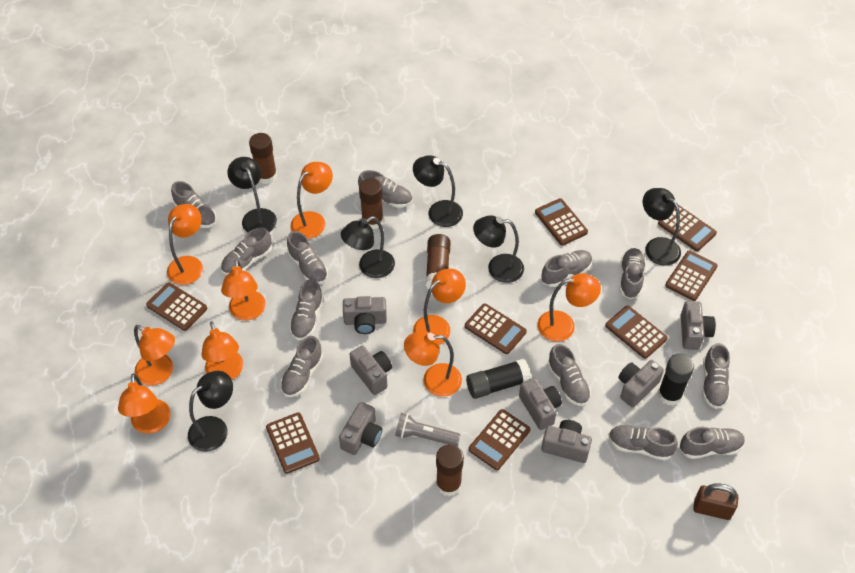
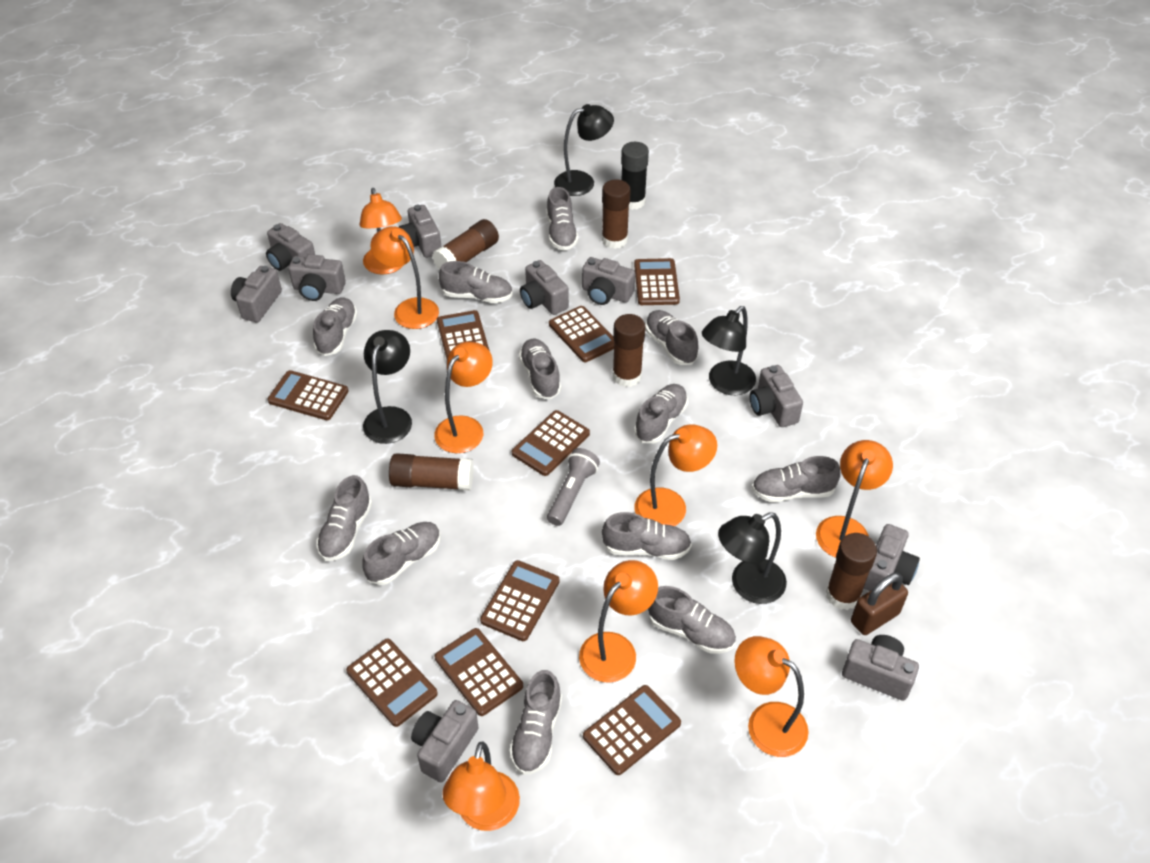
black glue stick: 2 -> 1
black lamp: 6 -> 4
brown calculator: 8 -> 9
brown glue stick: 4 -> 5
grey camera: 7 -> 10
orange lamp: 9 -> 8

